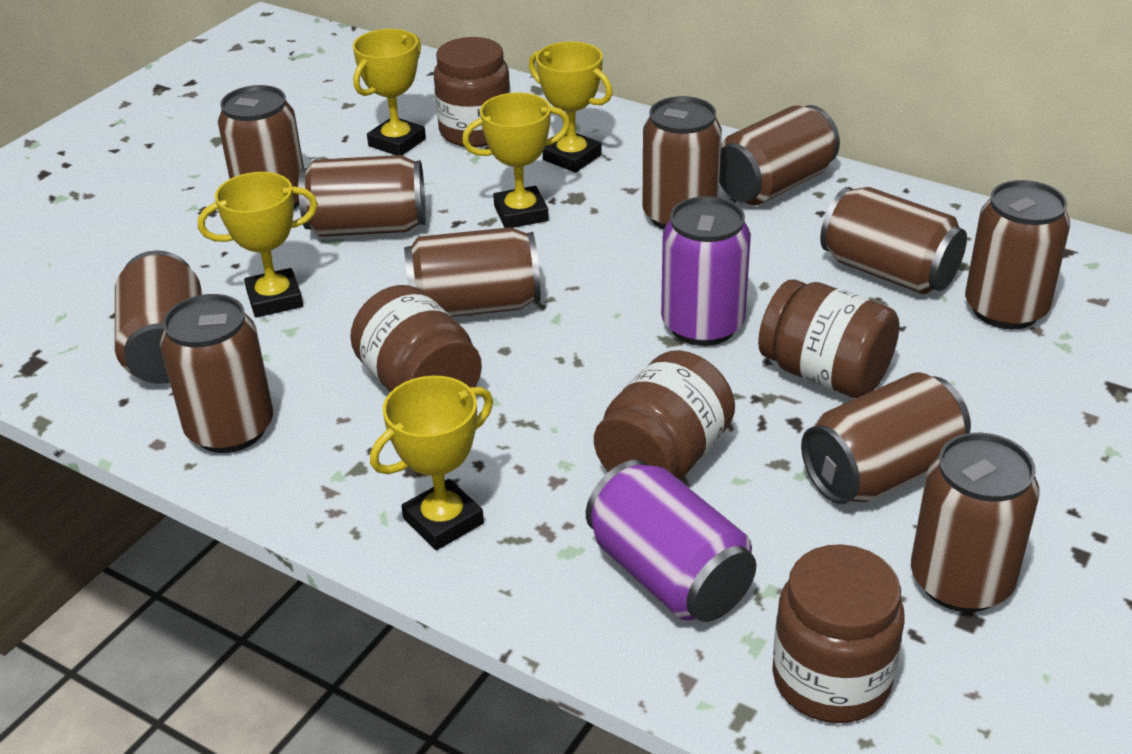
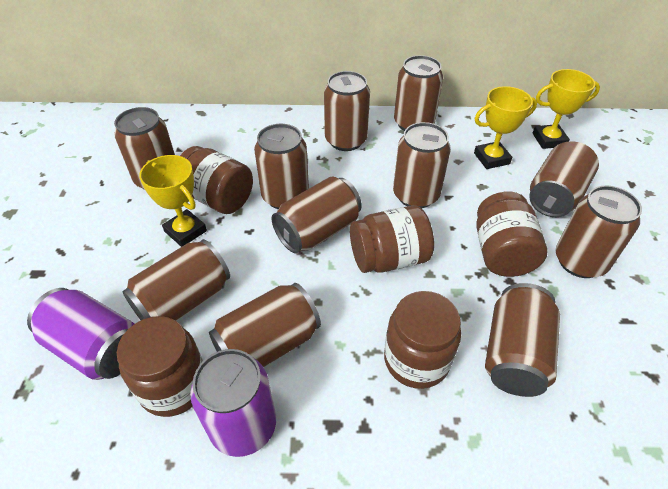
yellow trophy: 5 -> 3

